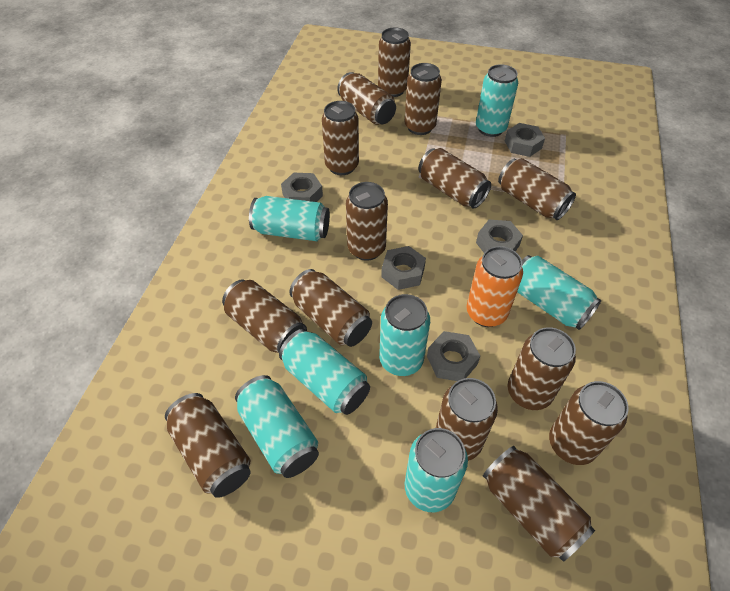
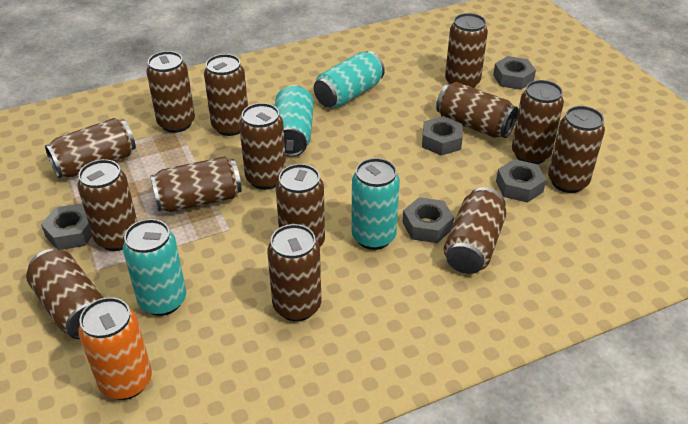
turquoise can: 7 -> 4

